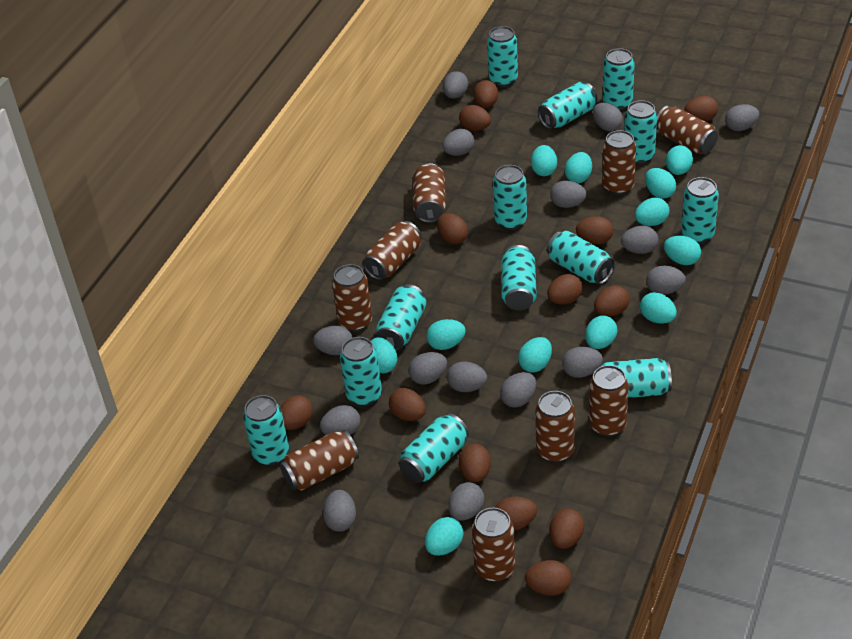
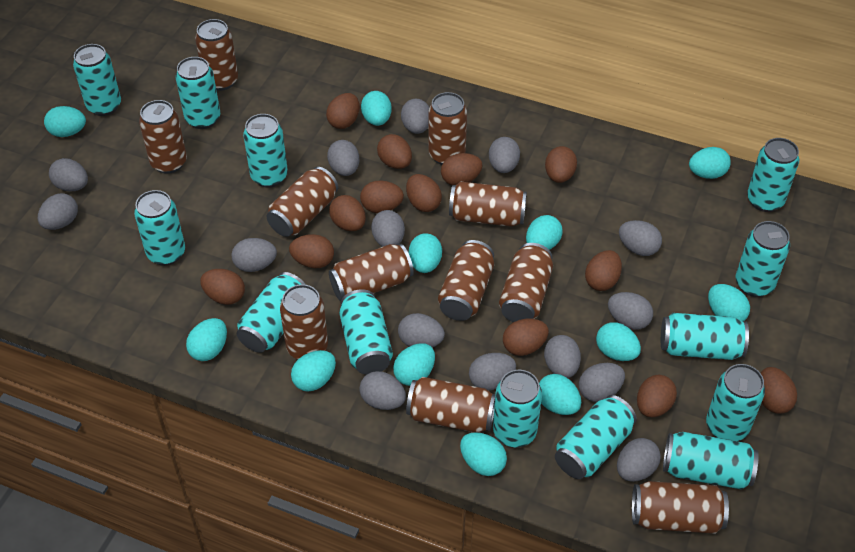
brown can: 9 -> 11

